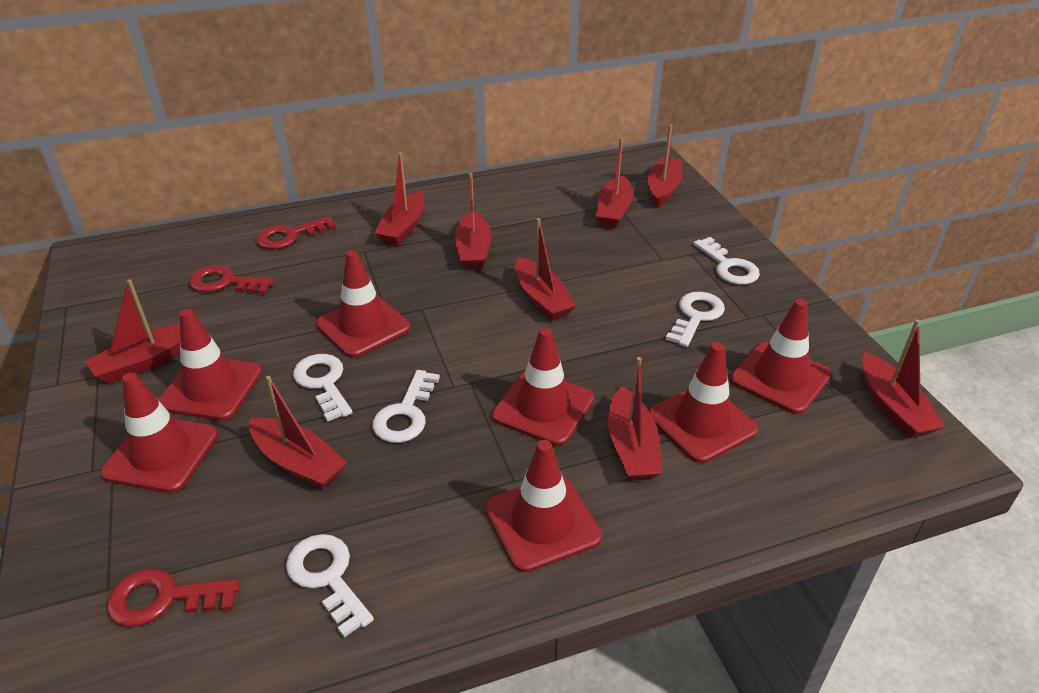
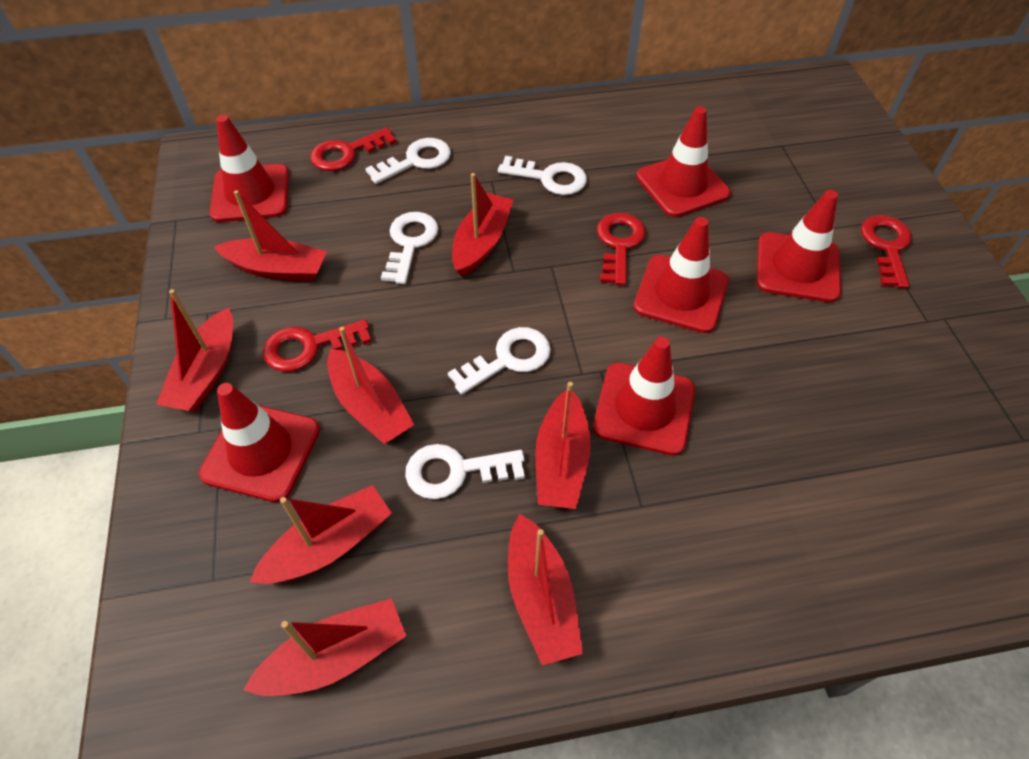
red boat: 9 -> 8
red key: 3 -> 4
red traffic cone: 7 -> 6

